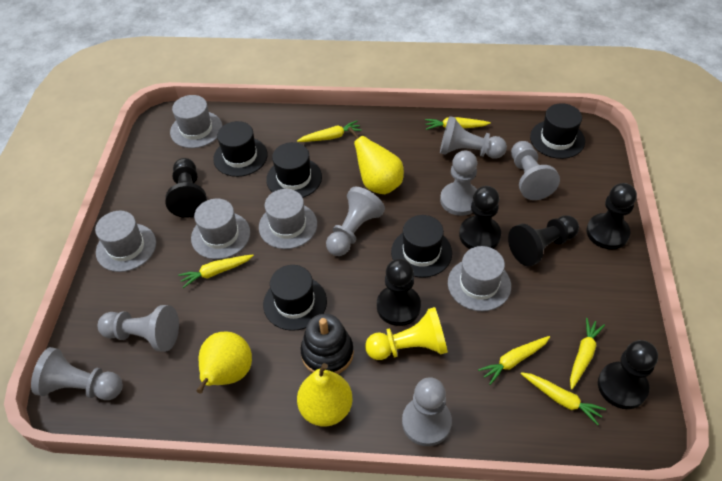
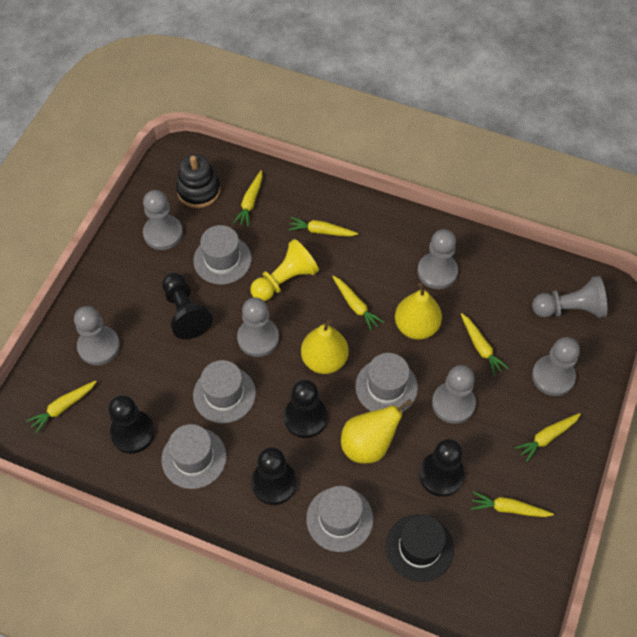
black hat: 5 -> 1
black pawn: 6 -> 5
yellow carrot: 6 -> 7

